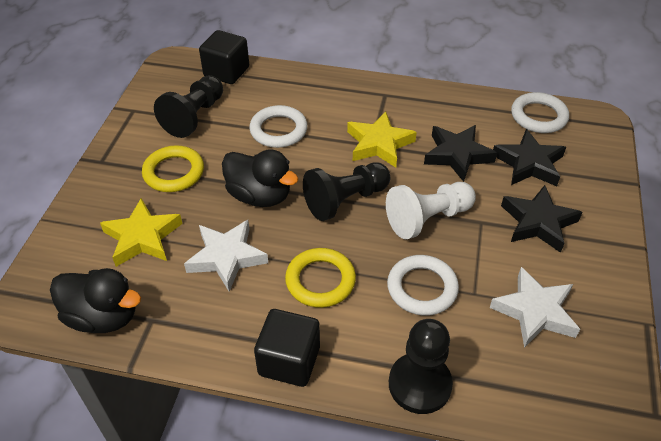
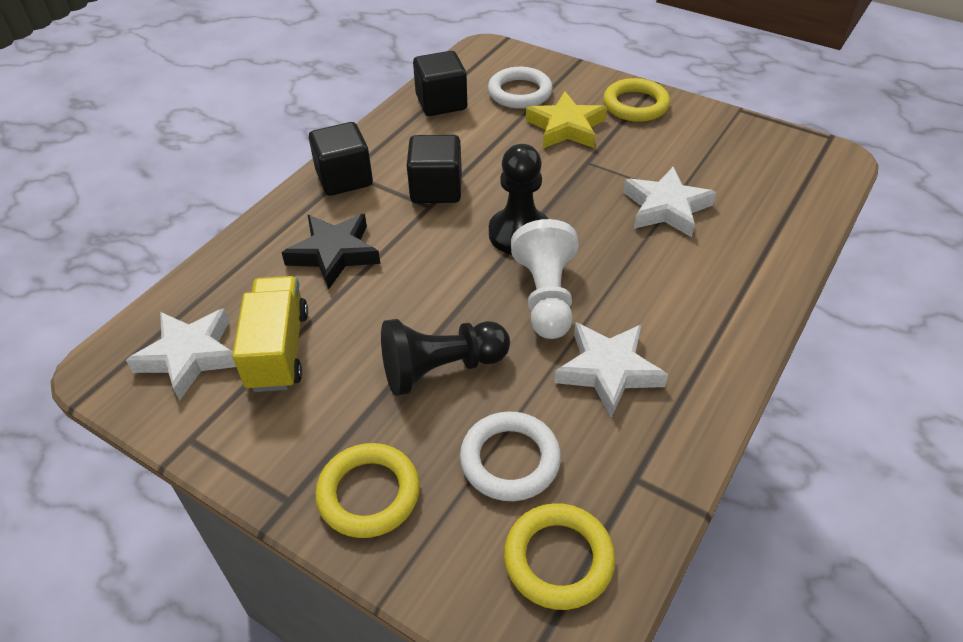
black cube: 2 -> 3
black duck: 2 -> 0
black pawn: 3 -> 2
black star: 3 -> 1
white ring: 3 -> 2
white star: 2 -> 3
yellow ring: 2 -> 3
yellow star: 2 -> 1
yellow truck: 0 -> 1

